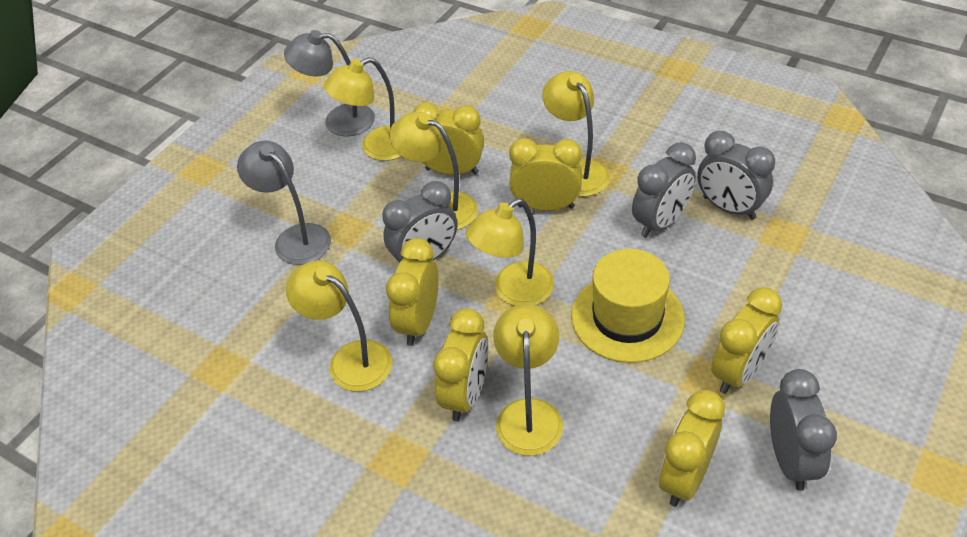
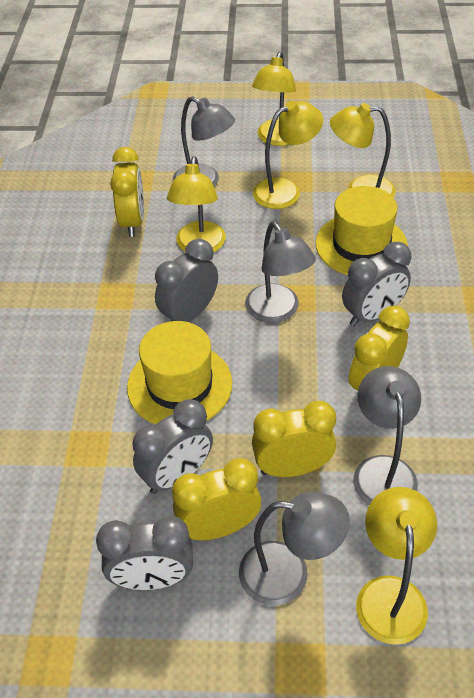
grey lamp: 2 -> 4
yellow clock: 6 -> 4
yellow hat: 1 -> 2
yellow lamp: 6 -> 5

